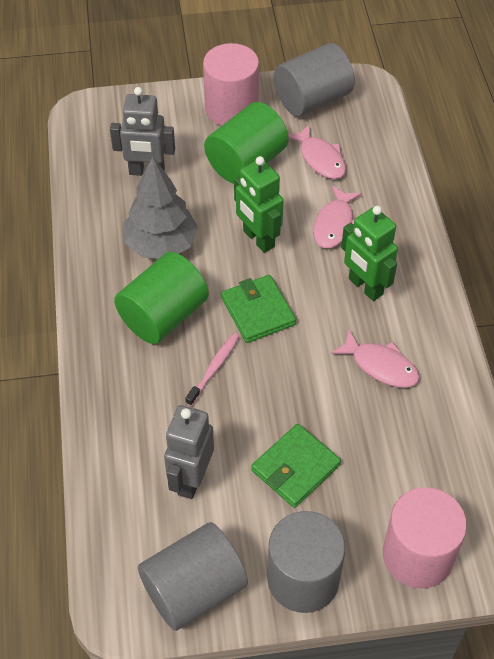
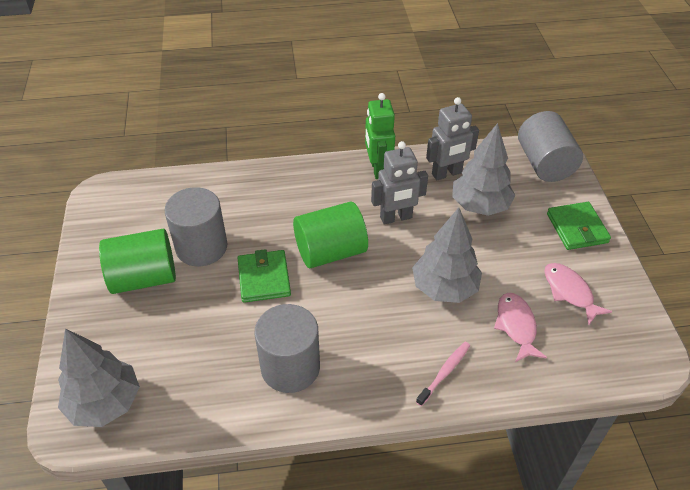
green robot: 2 -> 1
grey tree: 1 -> 3
pink cylinder: 2 -> 0
pink fish: 3 -> 2

